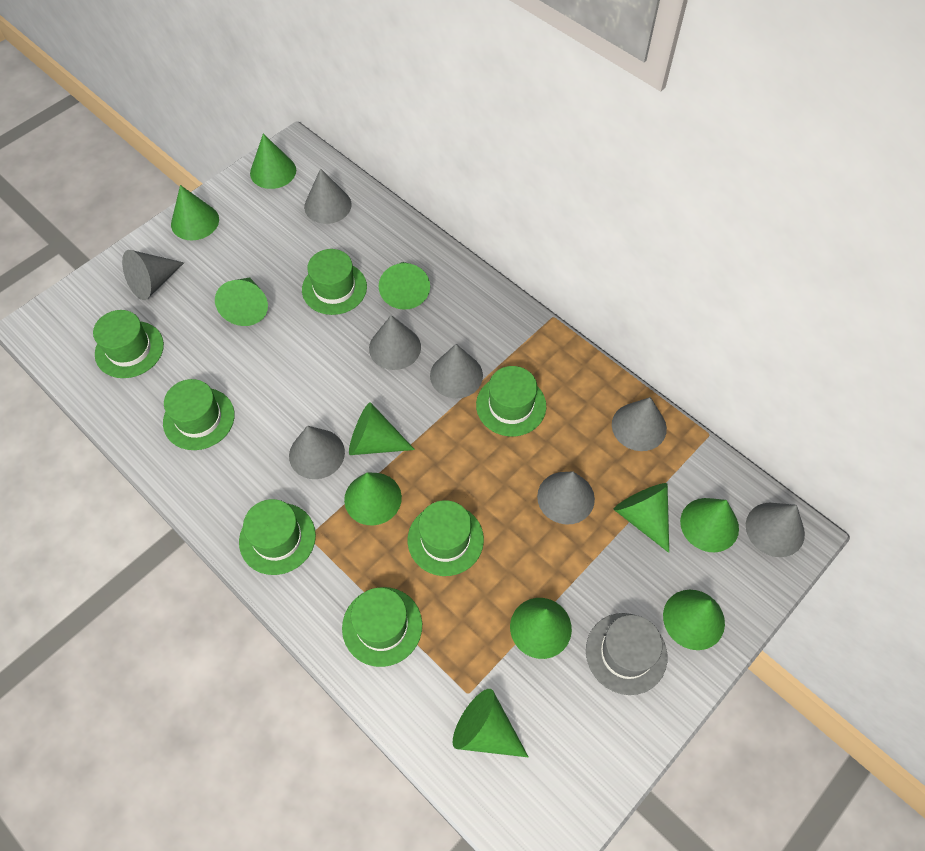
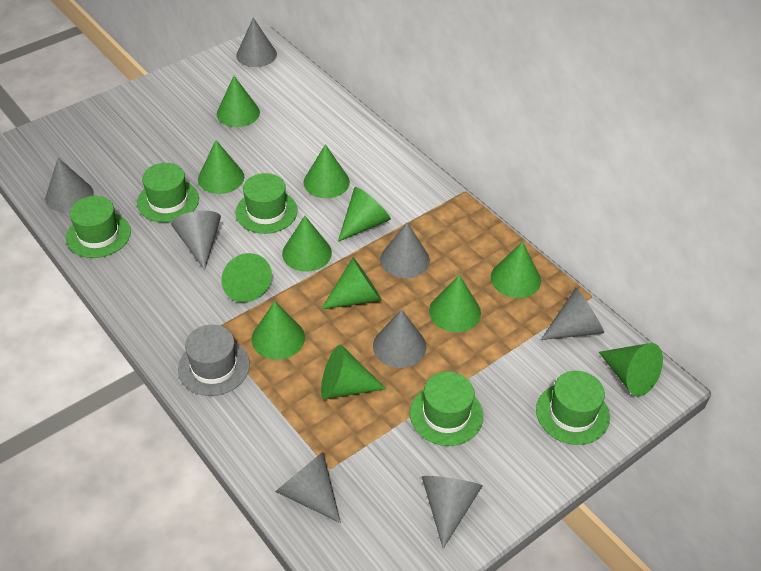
green cone: 11 -> 12
green hat: 7 -> 5

